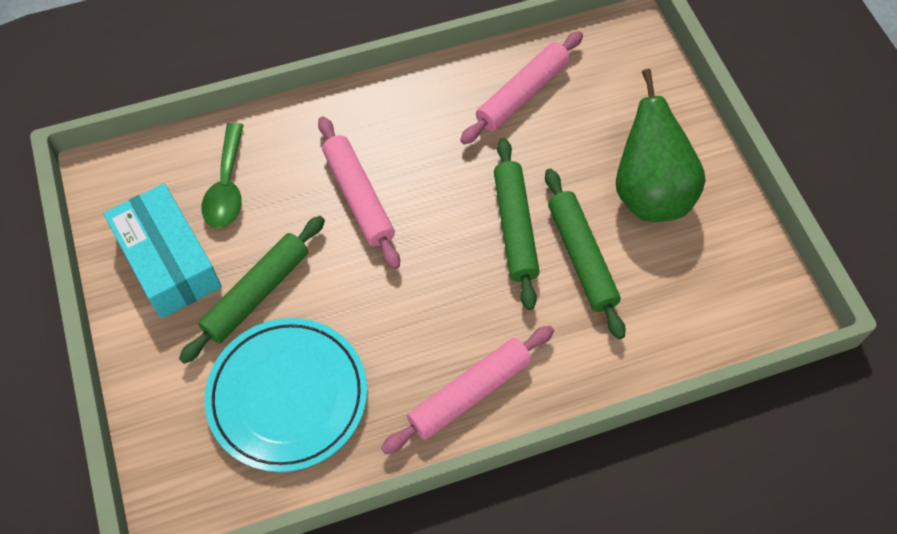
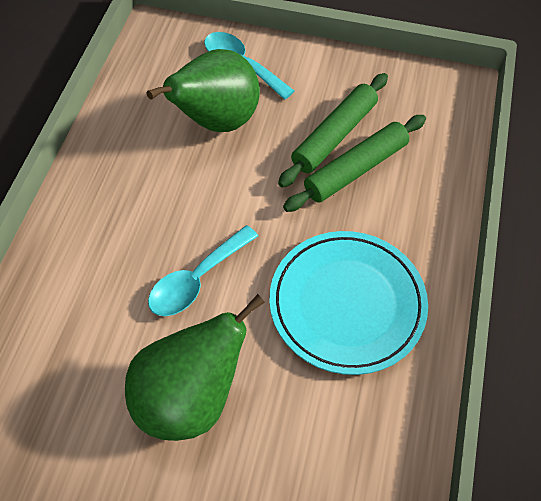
green pear: 1 -> 2
green rolling pin: 3 -> 2
green spoon: 1 -> 0
pink rolling pin: 3 -> 0
turquoise box: 1 -> 0
turquoise spoon: 0 -> 2

